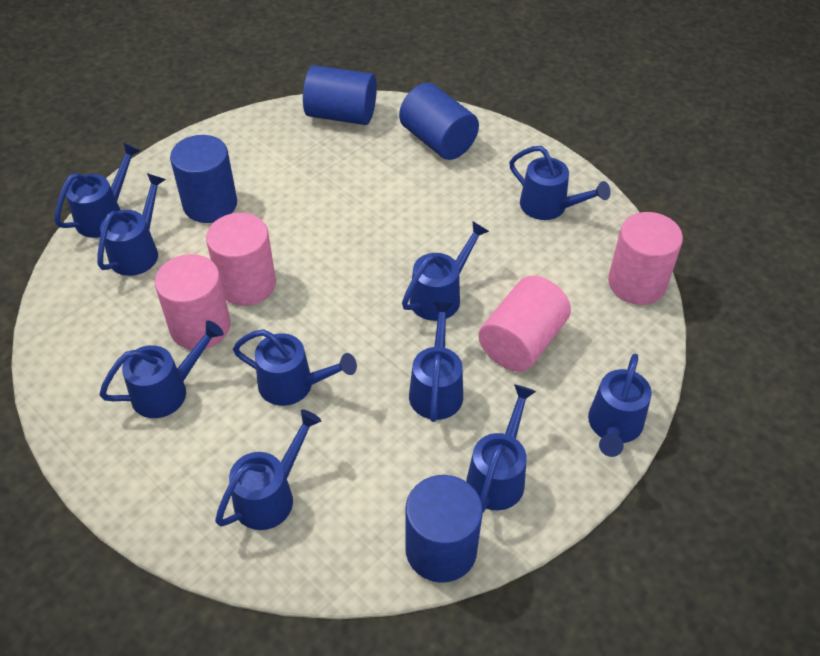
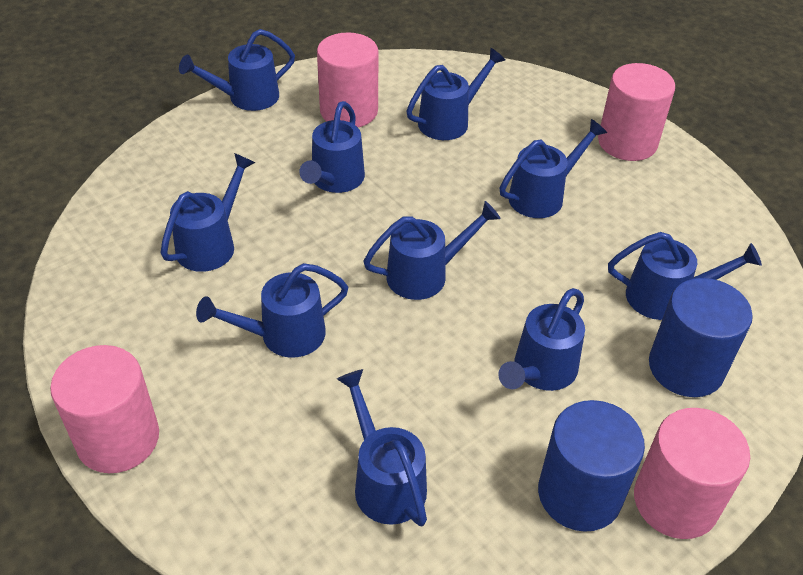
blue cylinder: 4 -> 2

